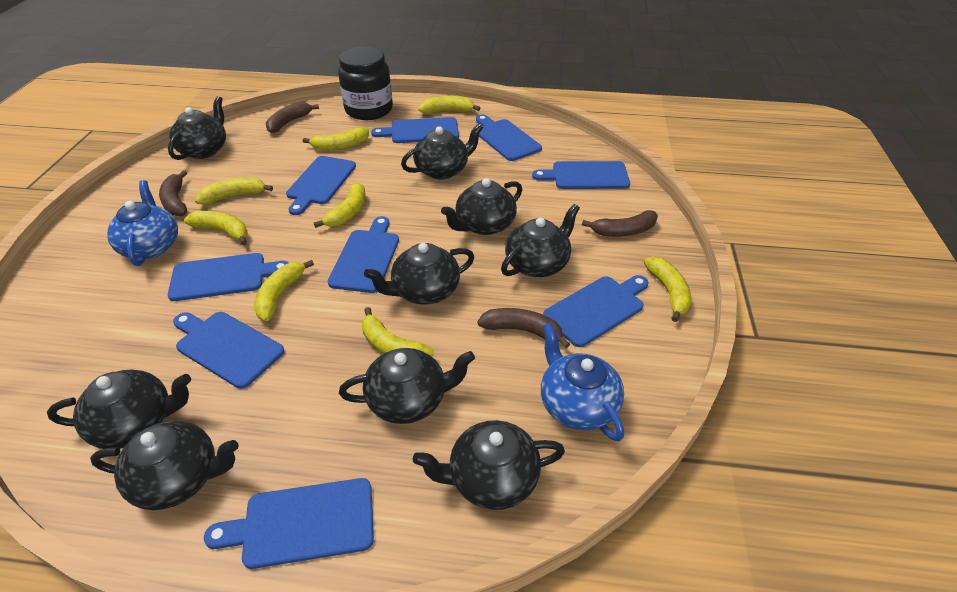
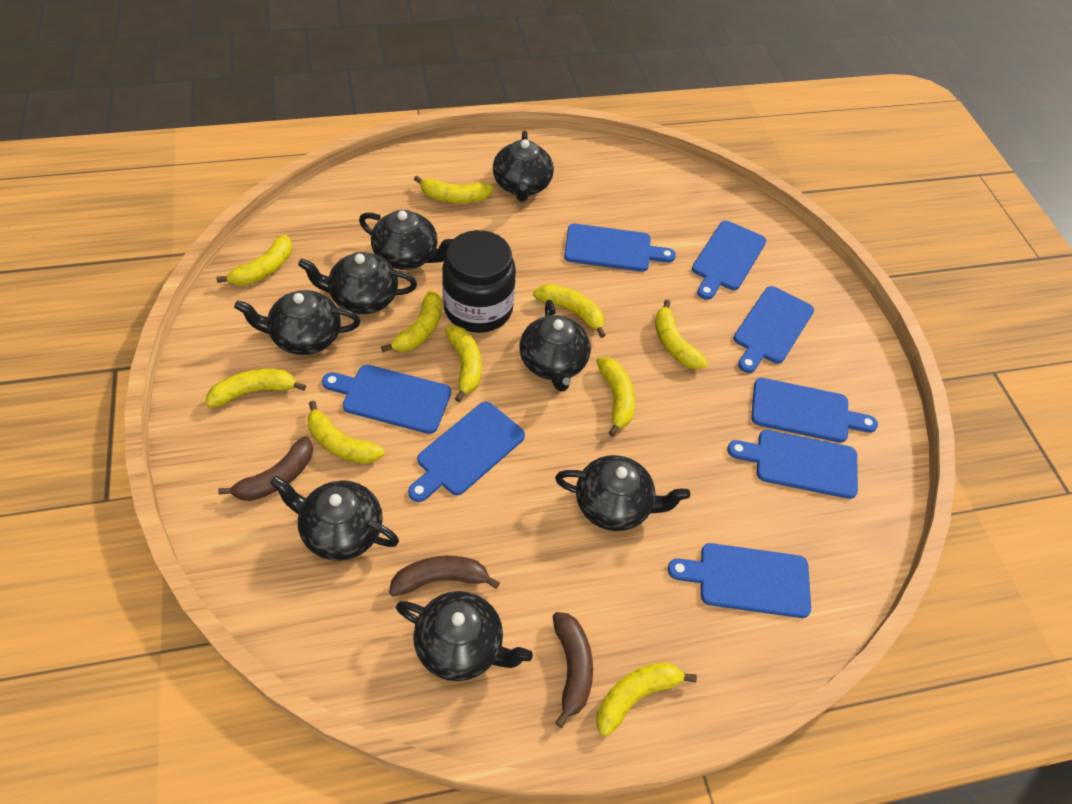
black teapot: 9 -> 8
blue cutting board: 9 -> 8
blue teapot: 2 -> 0
brown banana: 4 -> 3
yellow banana: 8 -> 10

